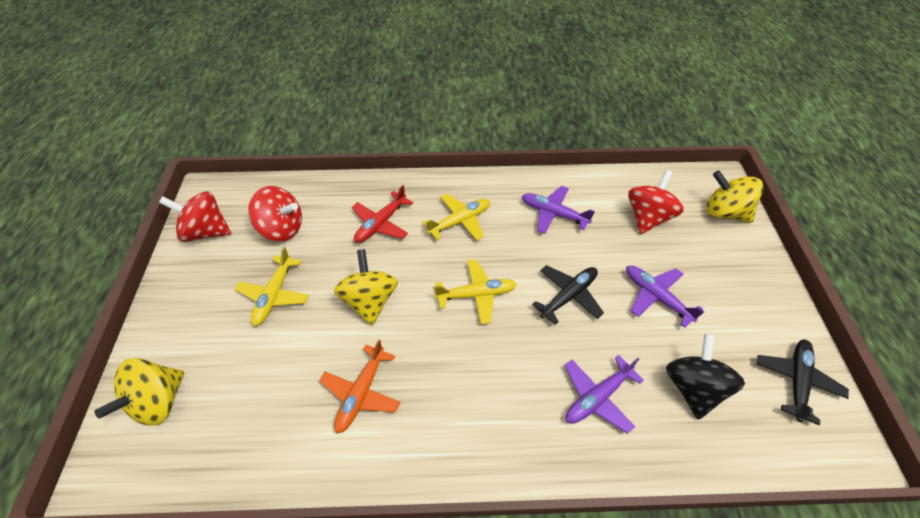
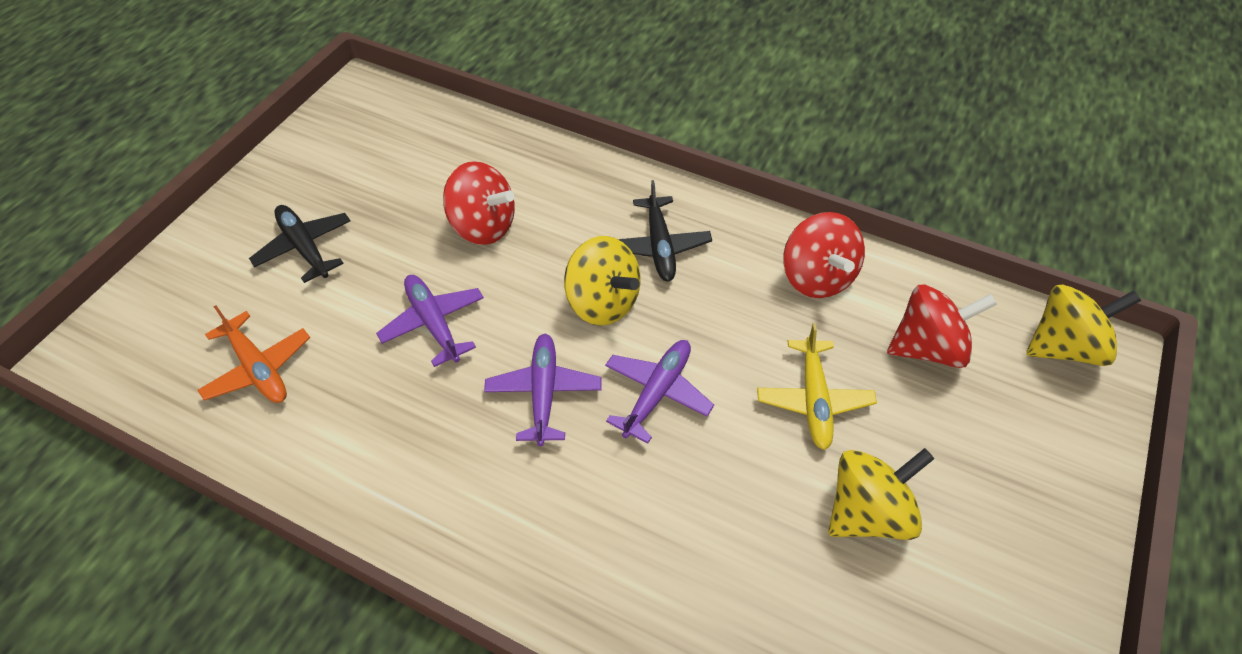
black spinning top: 1 -> 0
red plane: 1 -> 0
yellow plane: 3 -> 1

